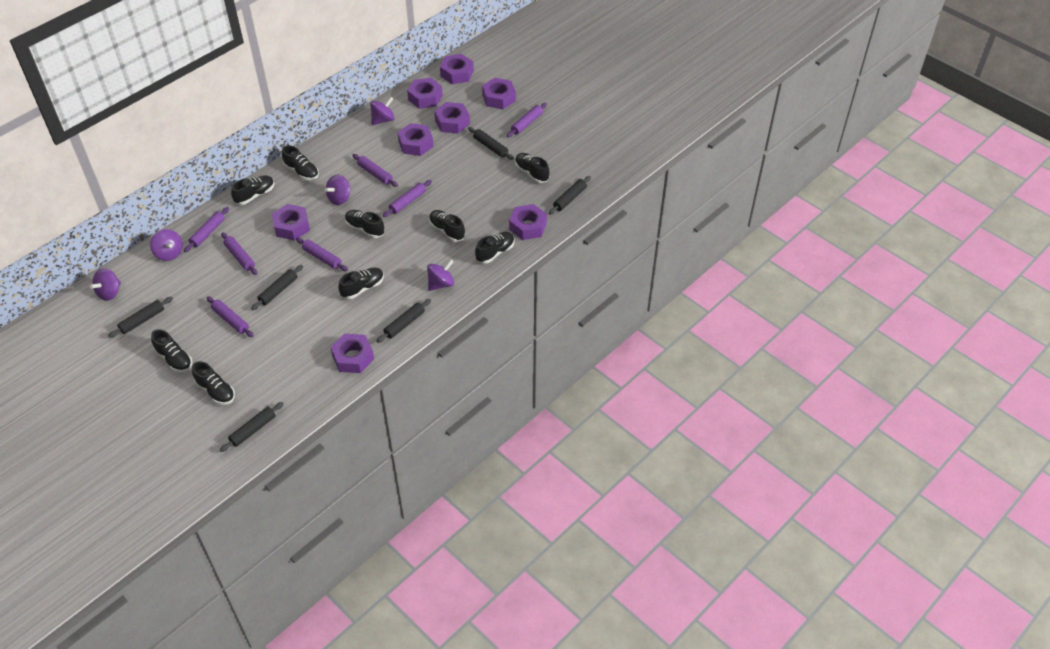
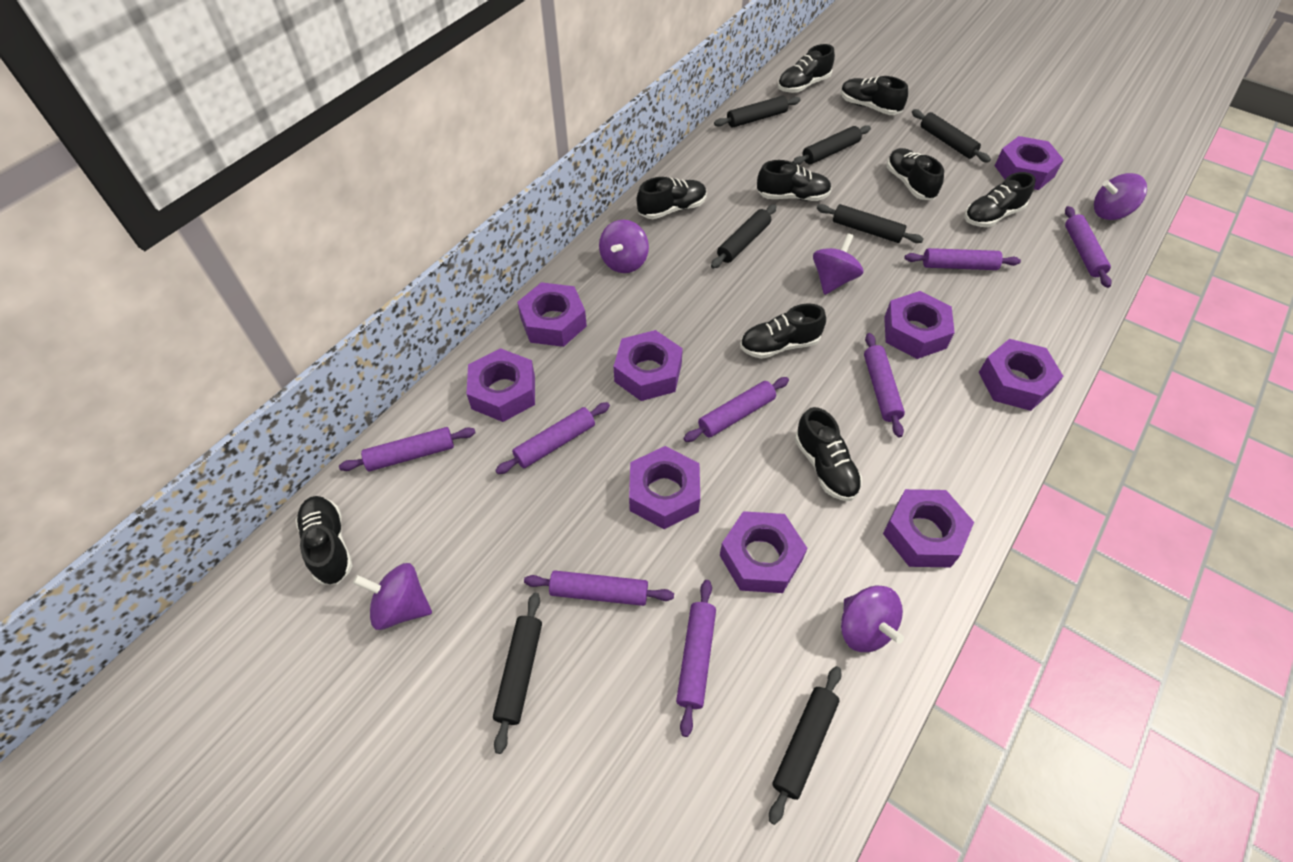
black rolling pin: 6 -> 7
purple nut: 8 -> 9
purple rolling pin: 7 -> 8

